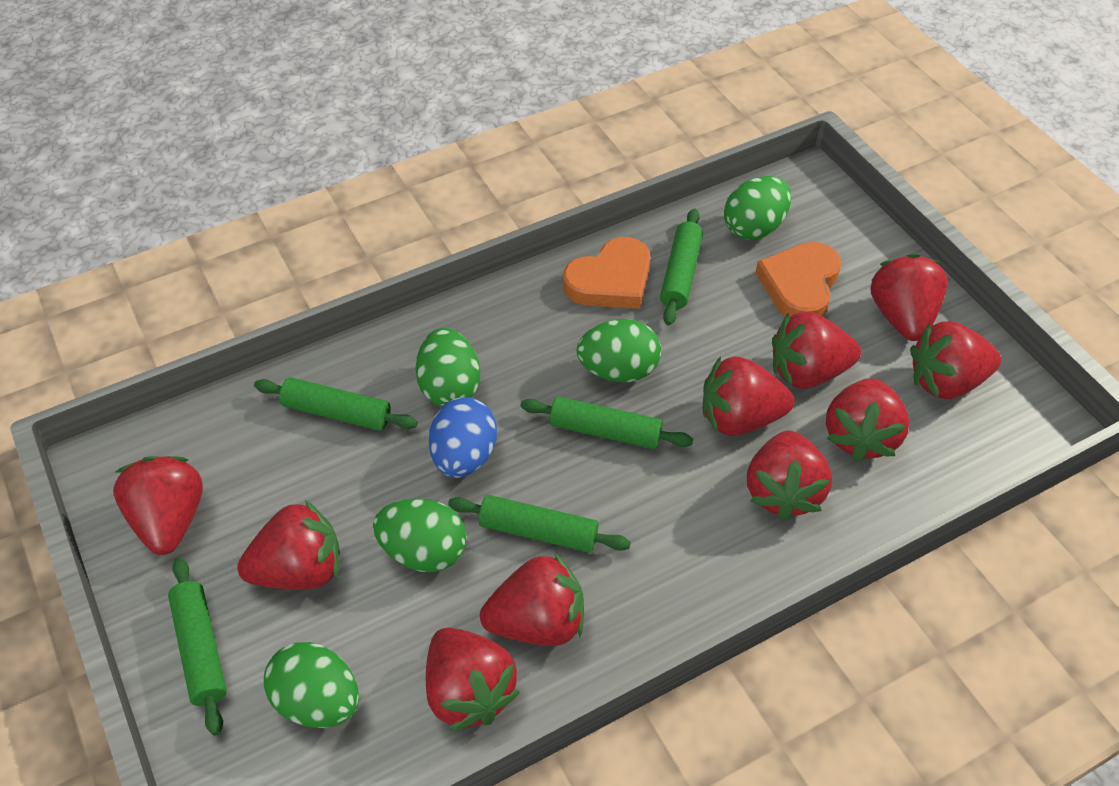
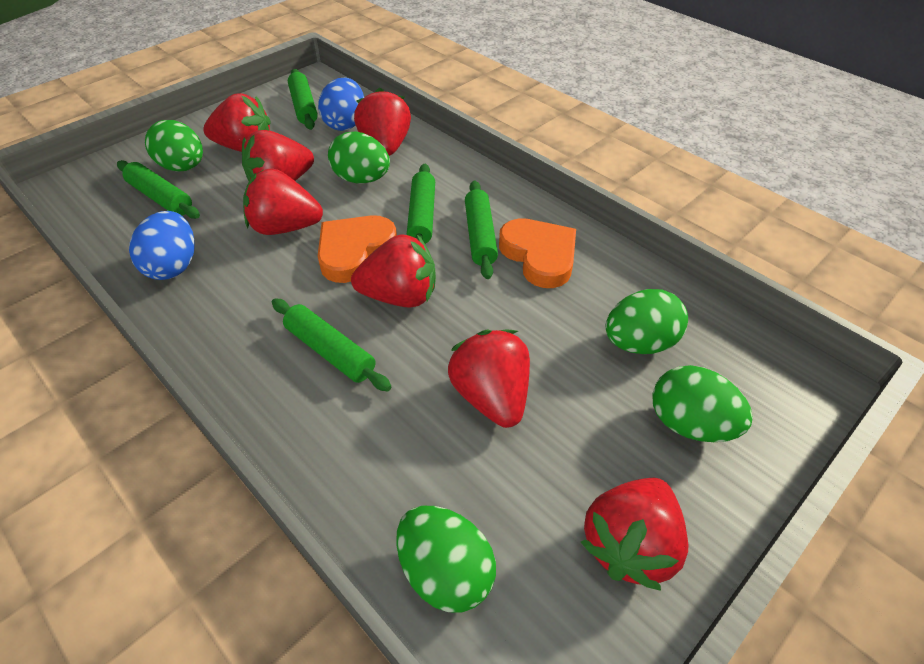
blue egg: 1 -> 2
red strawberry: 10 -> 7

